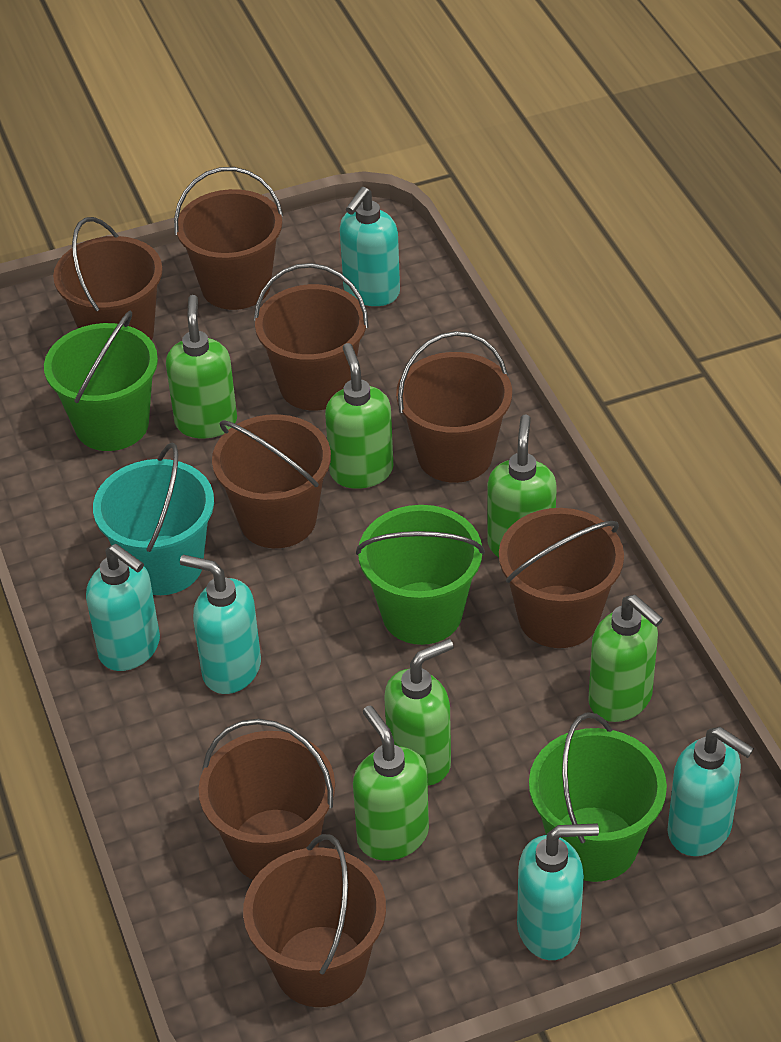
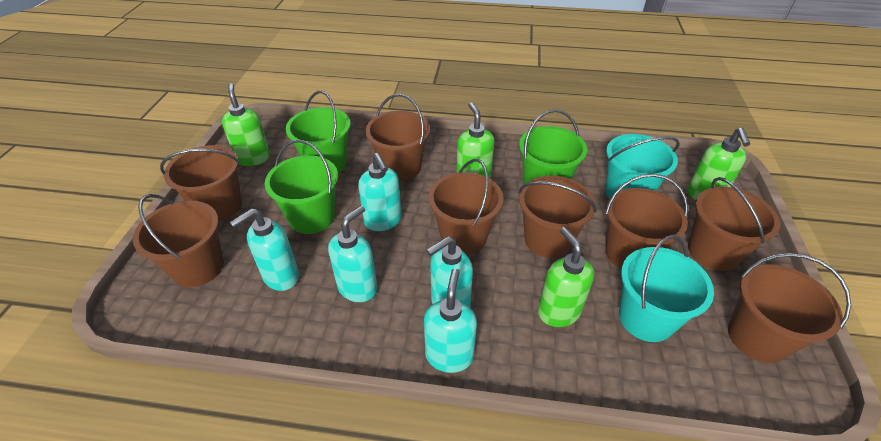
green soap dispenser: 6 -> 4
turquoise bucket: 1 -> 2

